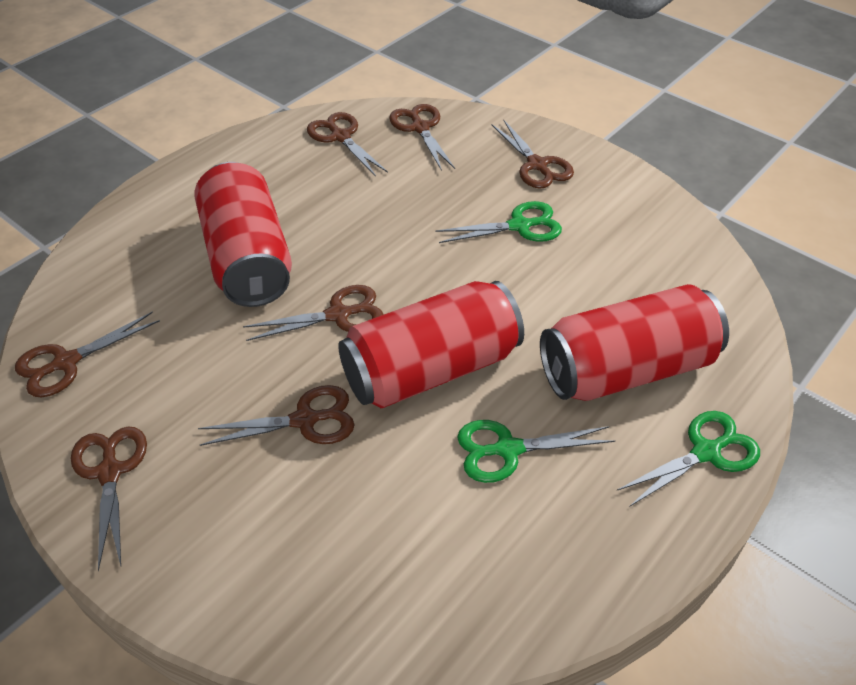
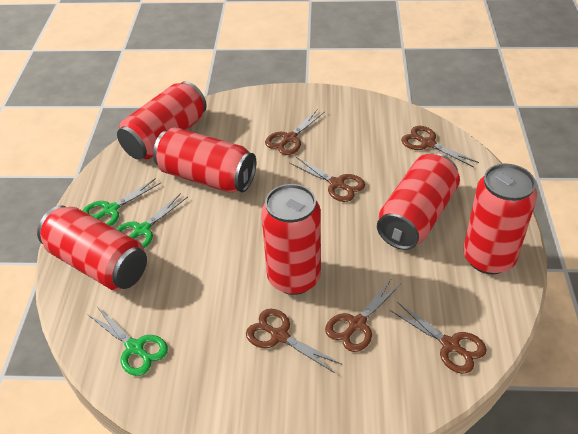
brown scissors: 7 -> 6
red can: 3 -> 6

